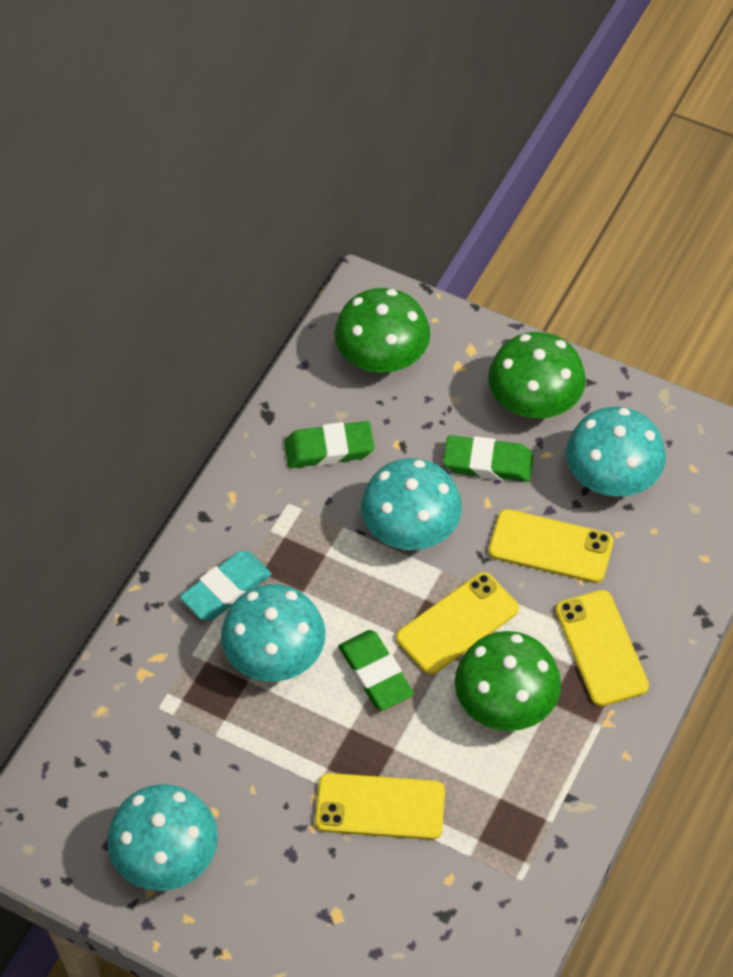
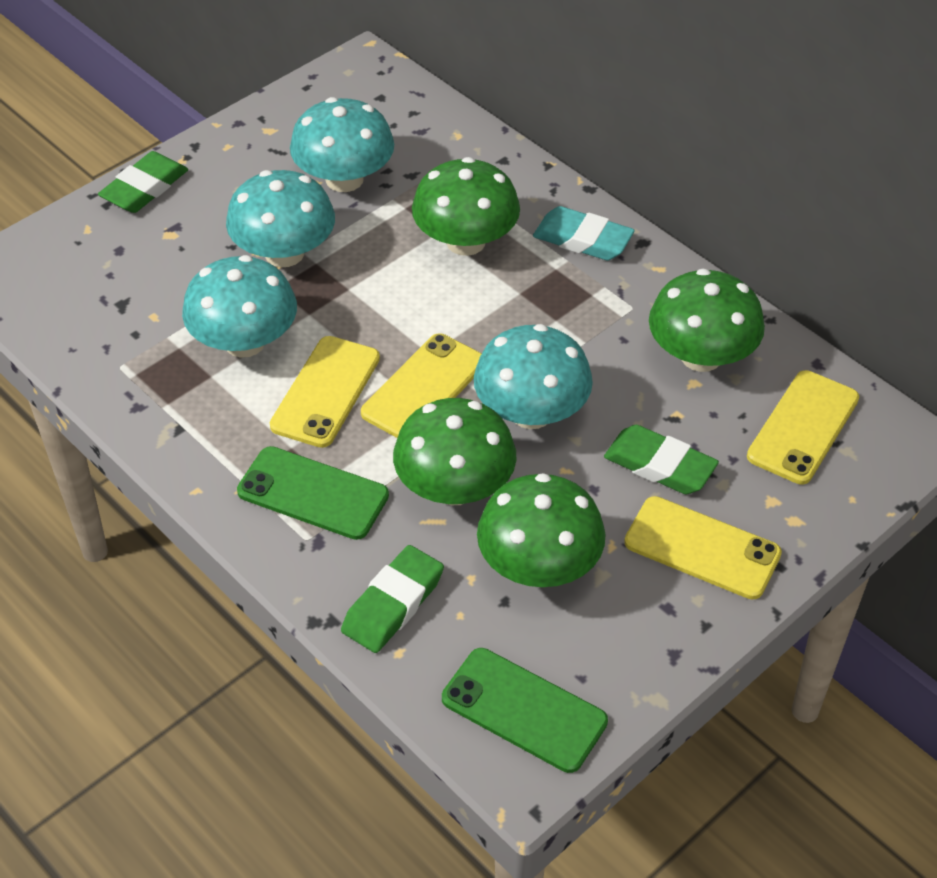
green mushroom: 3 -> 4
green phone: 0 -> 2

